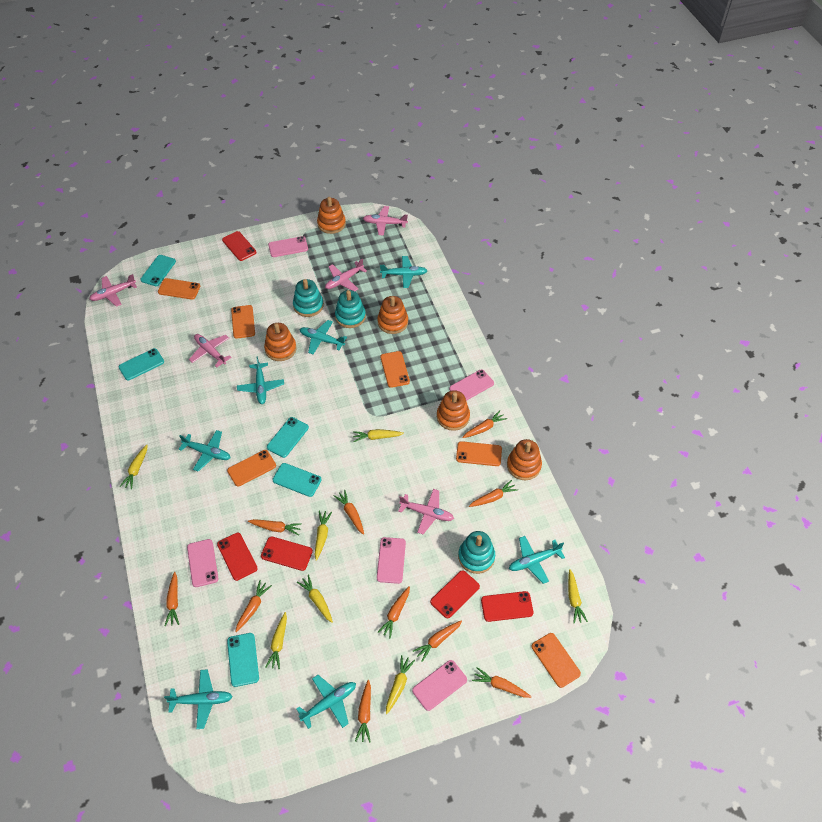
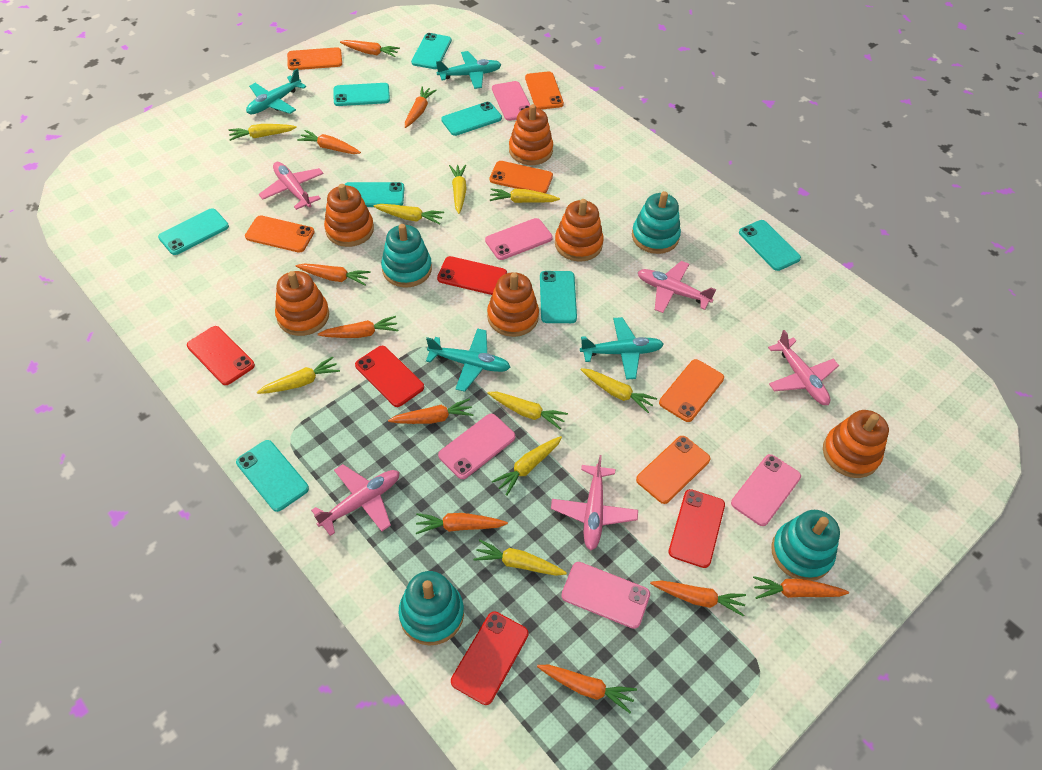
orange stacking toy: 5 -> 6
turquoise phone: 5 -> 8
turquoise plane: 7 -> 4
turquoise stacking toy: 3 -> 4
yellow carrot: 7 -> 9

